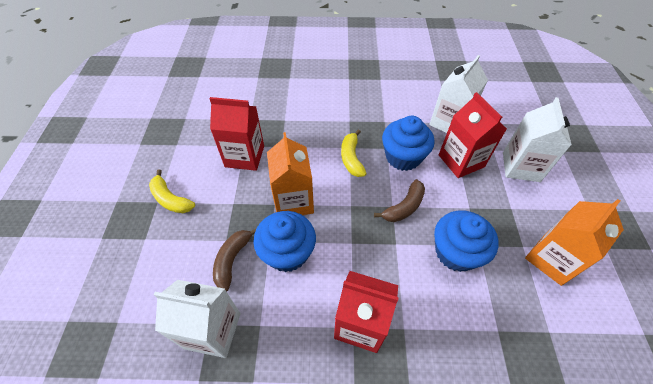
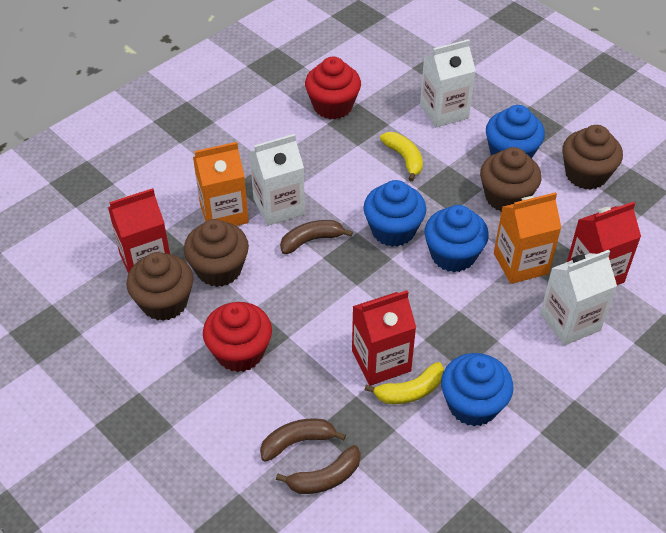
blue cupcake: 3 -> 4
brown banana: 2 -> 3
brown cupcake: 0 -> 4
red cupcake: 0 -> 2

